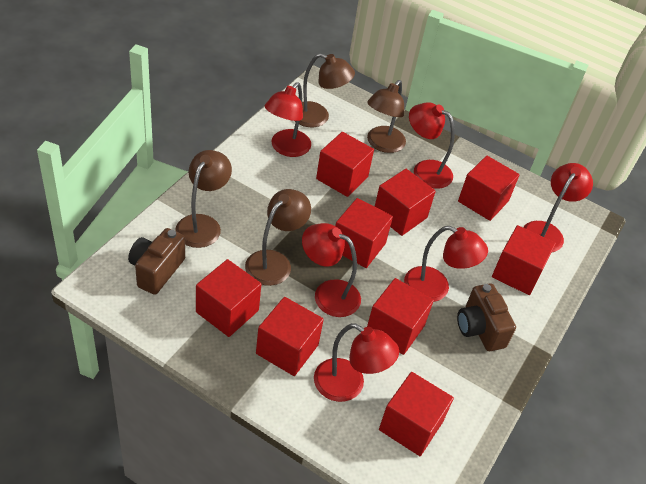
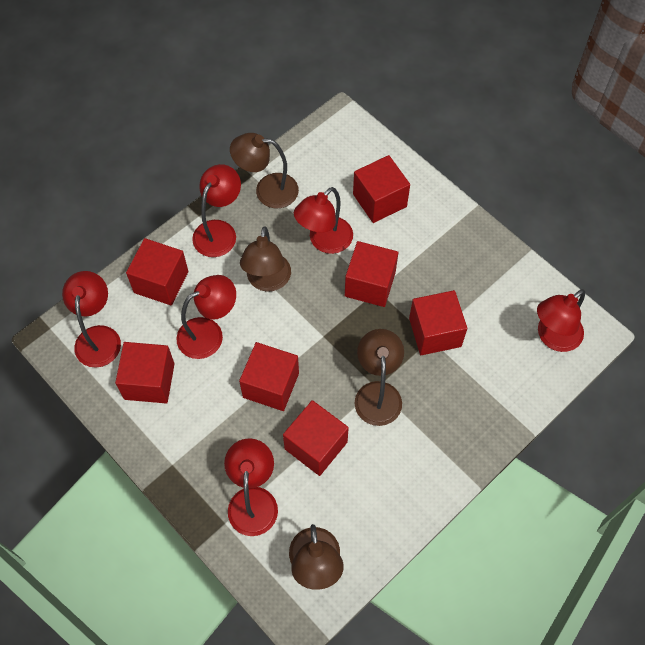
brown camera: 2 -> 0
red cube: 9 -> 7

